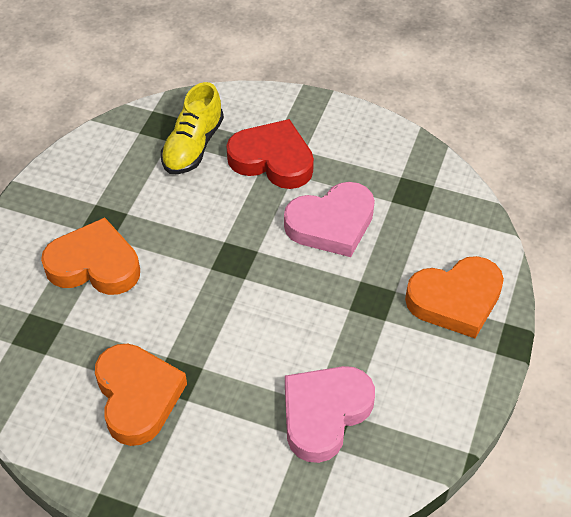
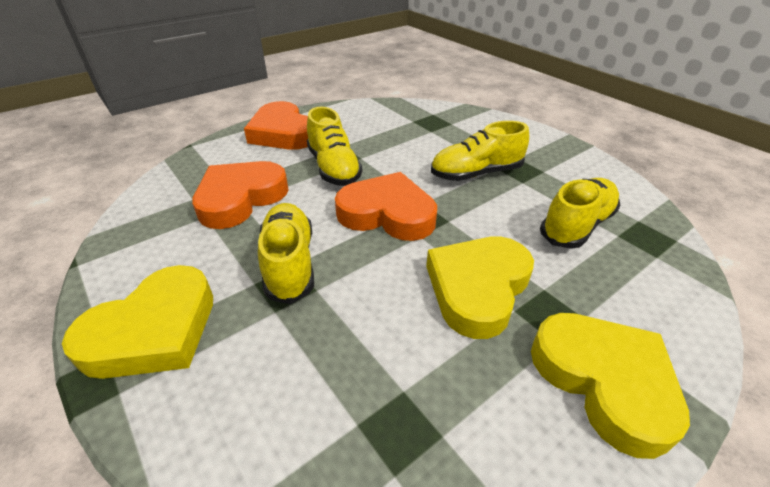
pink heart: 2 -> 0
red heart: 1 -> 0
yellow heart: 0 -> 3
yellow shoe: 1 -> 4

